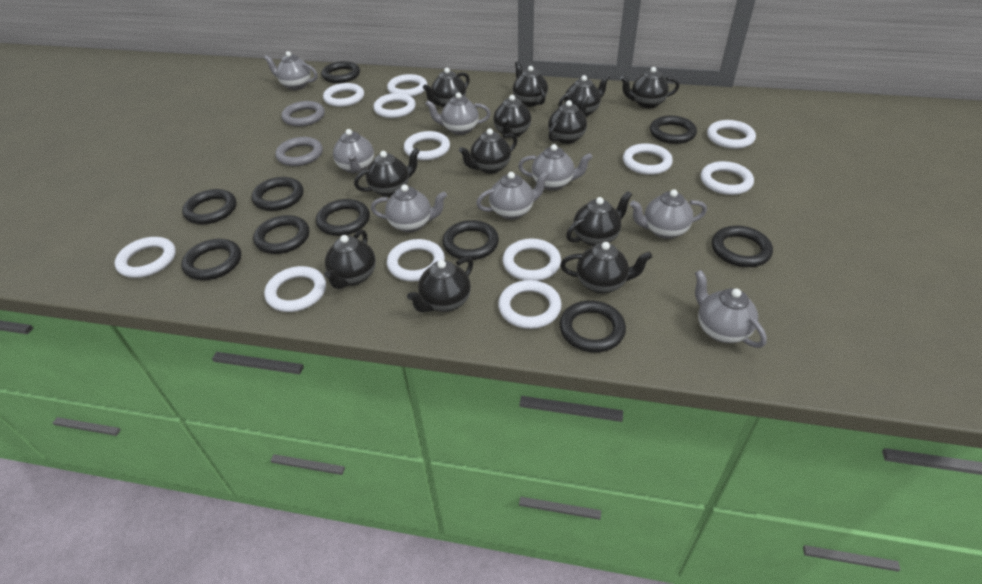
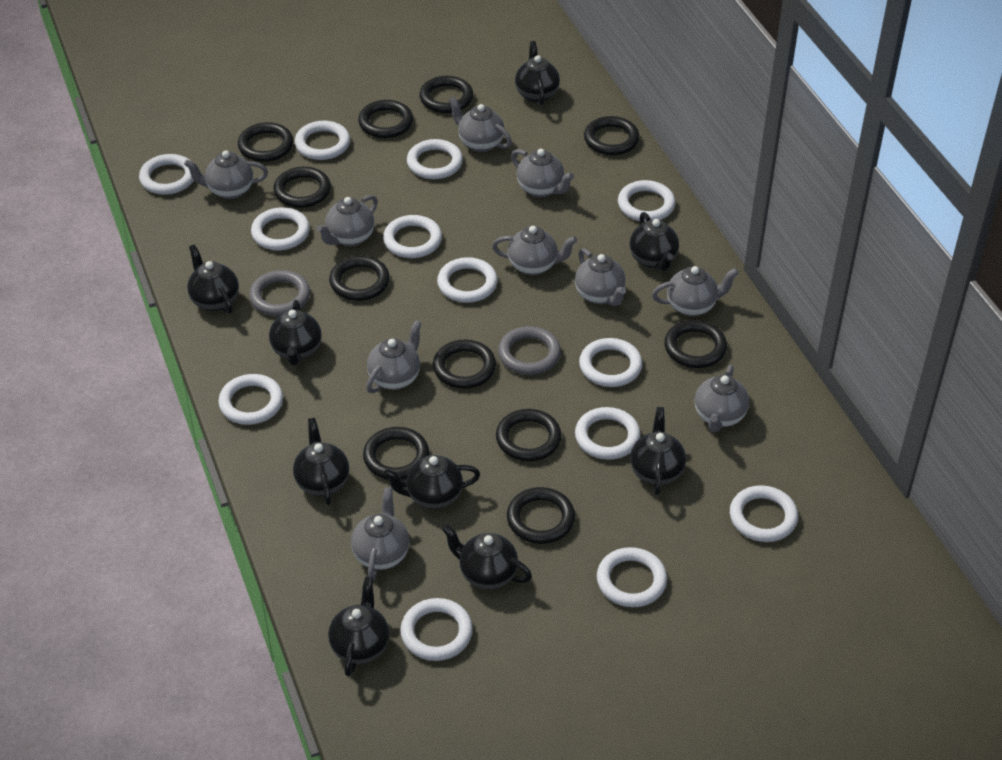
black ring: 10 -> 11
black teapot: 12 -> 9
grey teapot: 8 -> 10
white ring: 12 -> 13

